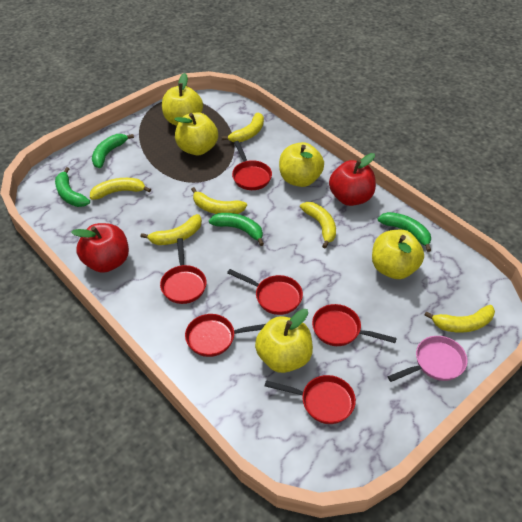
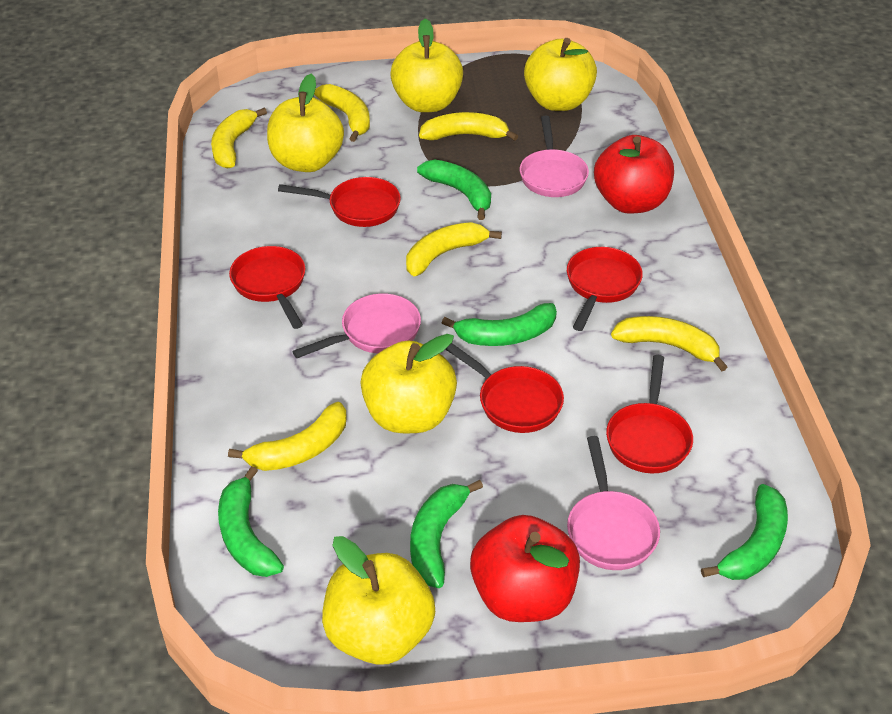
green banana: 4 -> 5
pink pan: 1 -> 3
red pan: 6 -> 5

